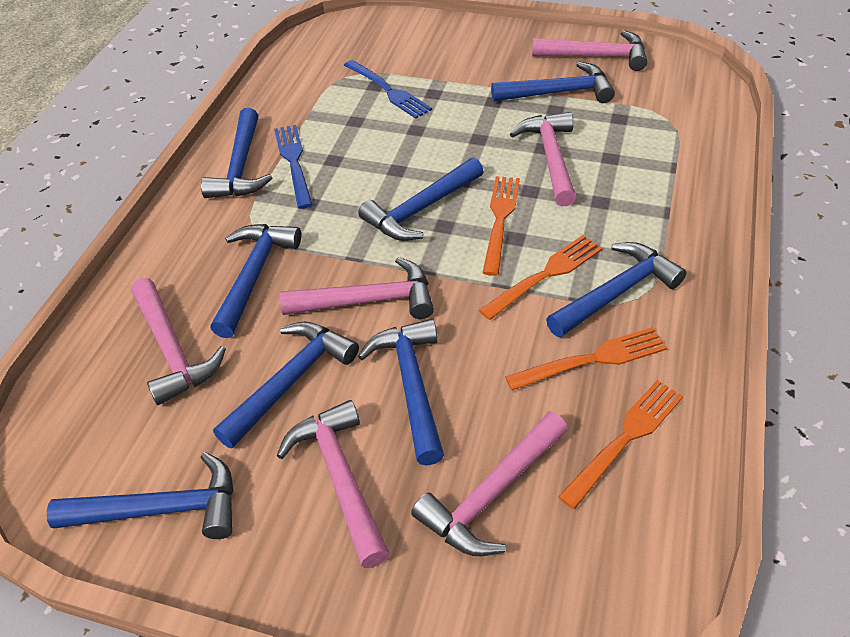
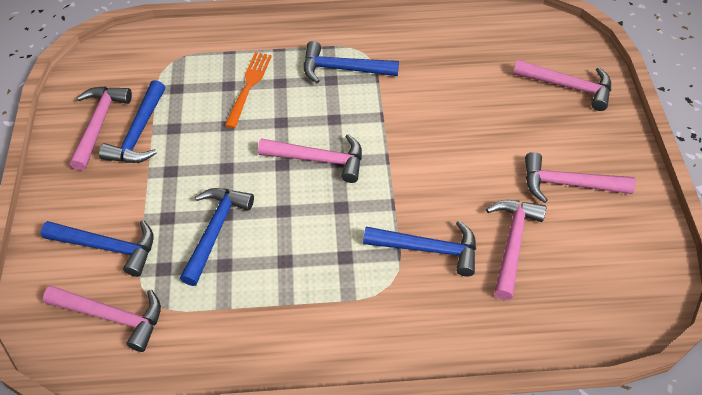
blue fork: 2 -> 0
blue hammer: 8 -> 5
orange fork: 4 -> 1

